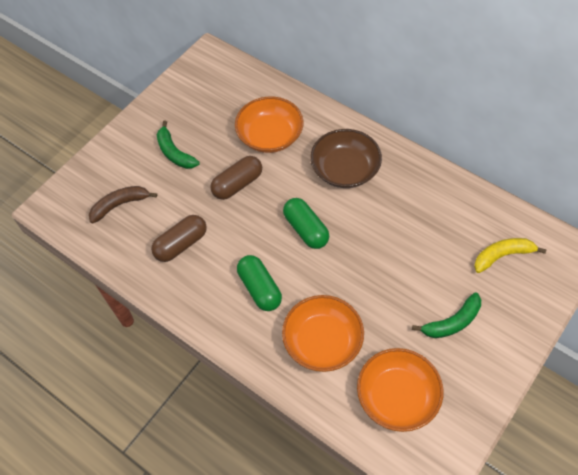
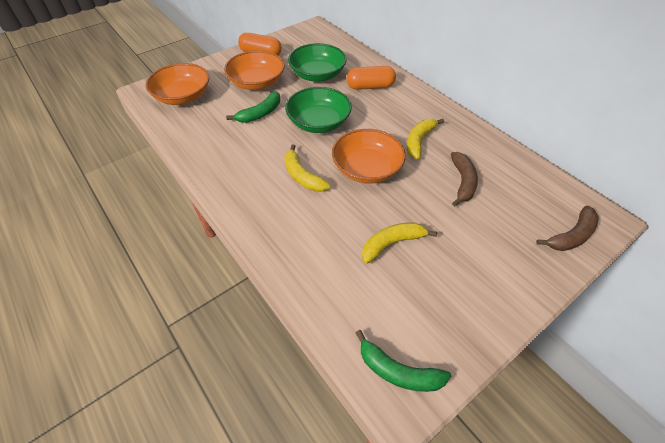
brown banana: 1 -> 2
brown bowl: 1 -> 0
brown capsule: 2 -> 0
green bowl: 0 -> 2
green capsule: 2 -> 0
orange capsule: 0 -> 2
yellow banana: 1 -> 3

